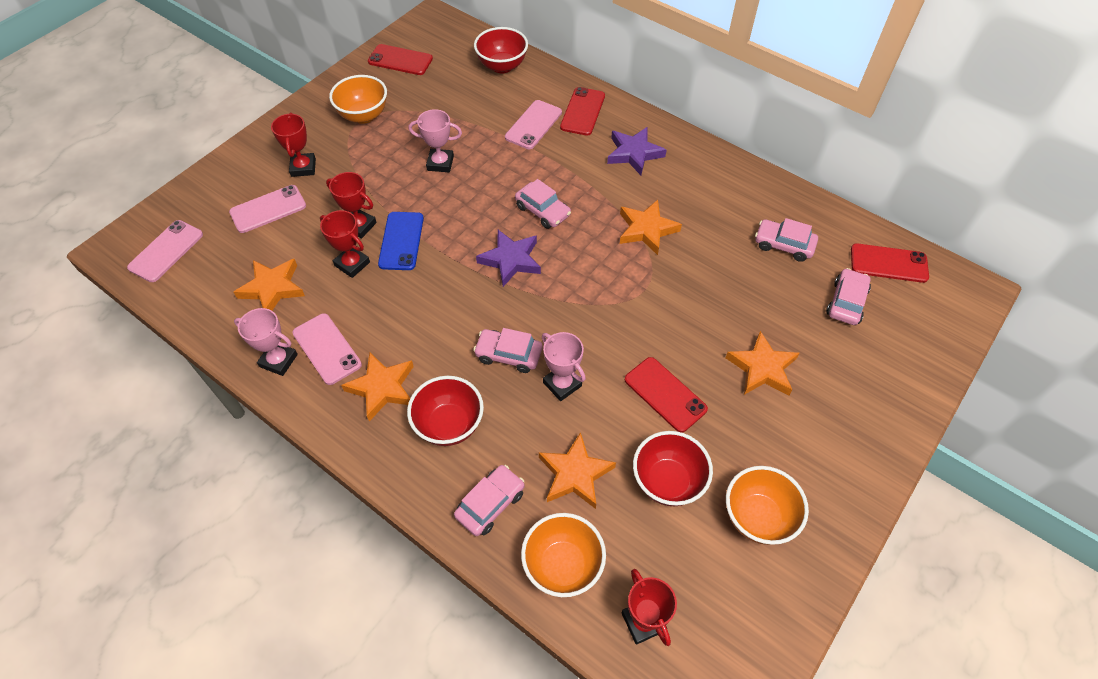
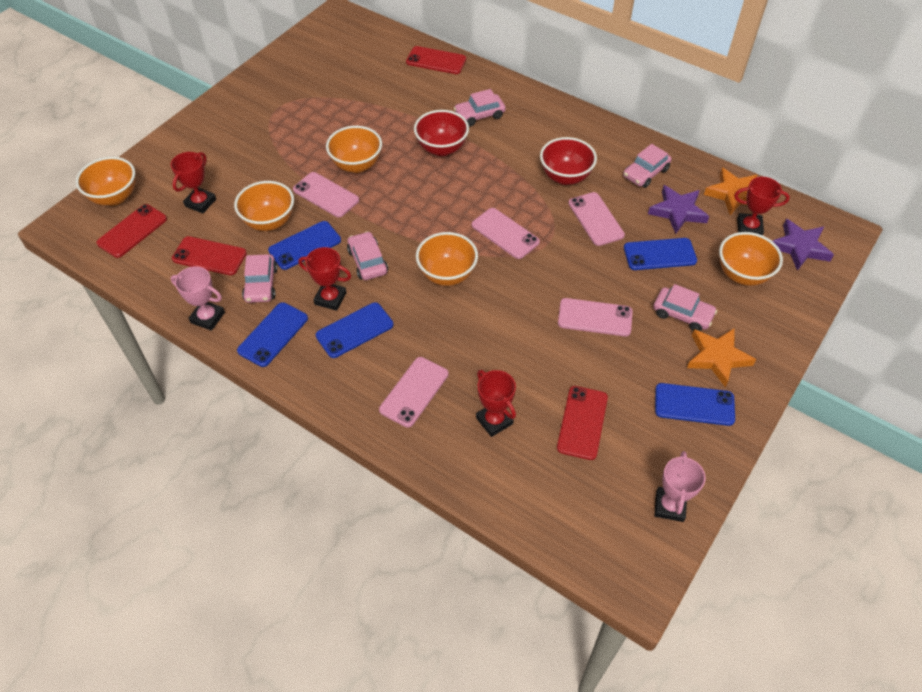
blue phone: 1 -> 5
orange bowl: 3 -> 5
orange star: 5 -> 2
pink phone: 4 -> 5
pink trophy: 3 -> 2
red bowl: 3 -> 2

